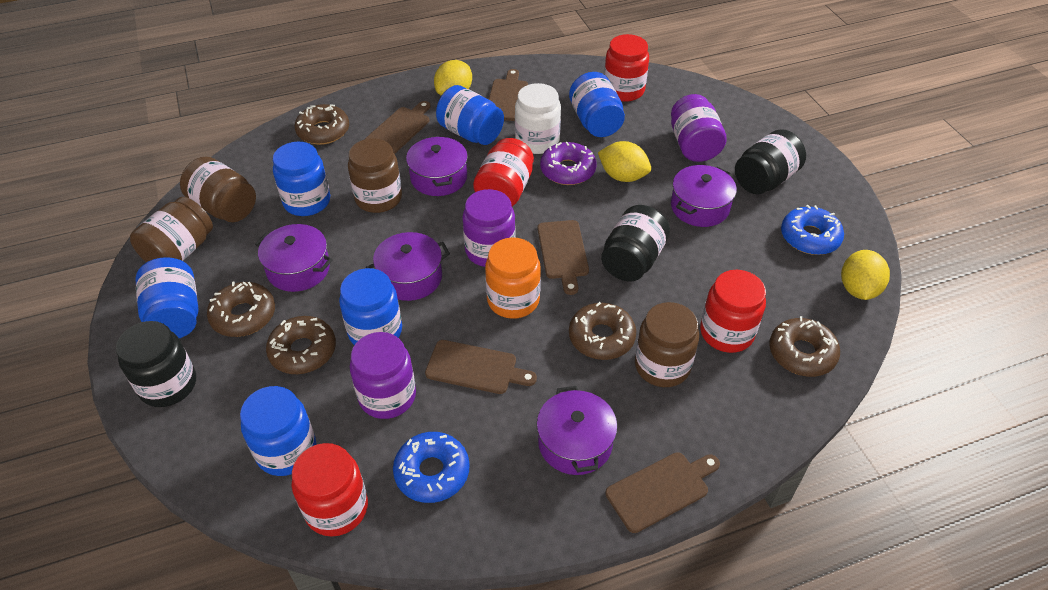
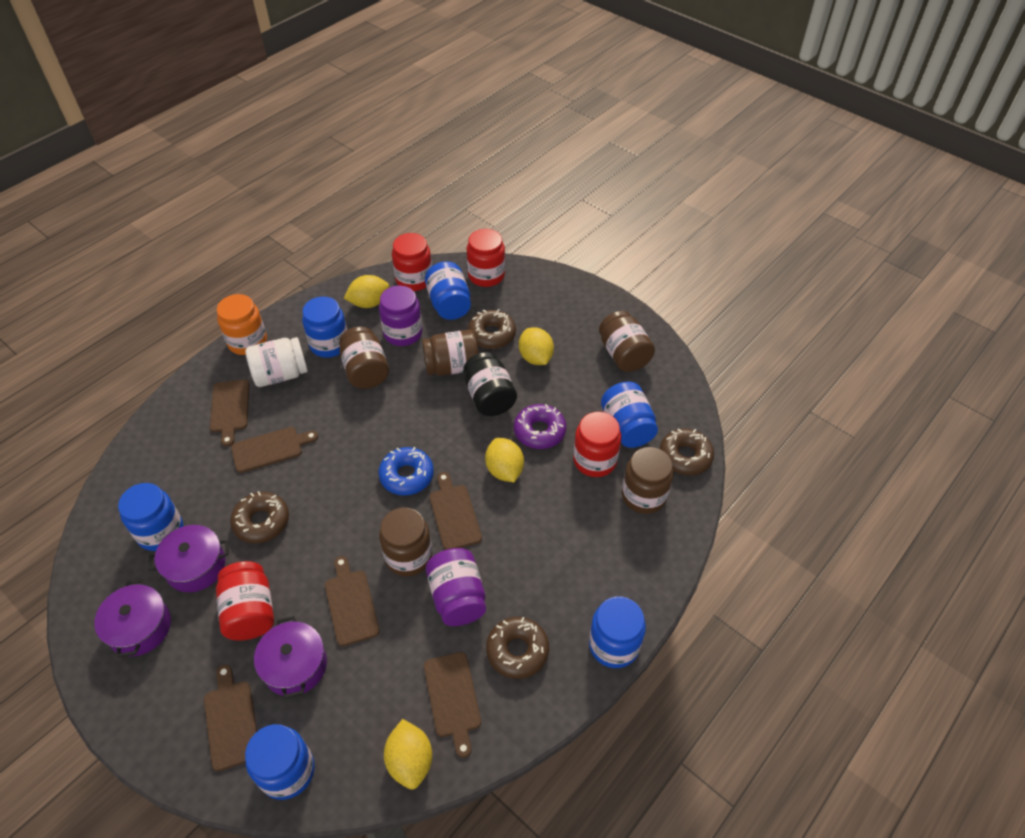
black jar: 3 -> 1
blue donut: 2 -> 1
brown cutting board: 5 -> 6
brown donut: 5 -> 4
brown jar: 4 -> 5
purple jar: 3 -> 2
purple pot: 5 -> 3
yellow lemon: 3 -> 4

